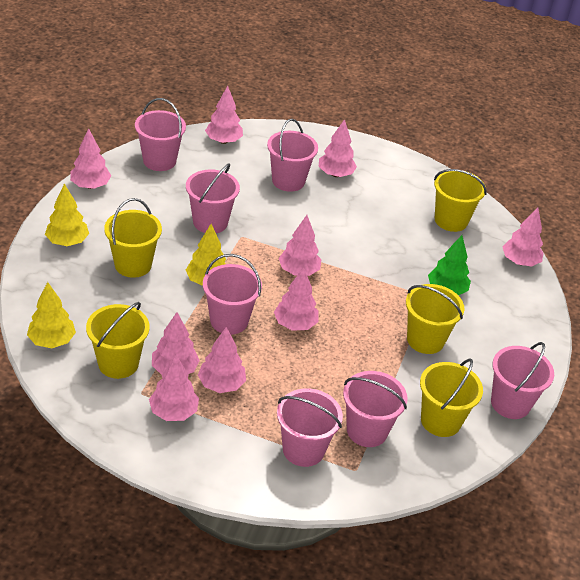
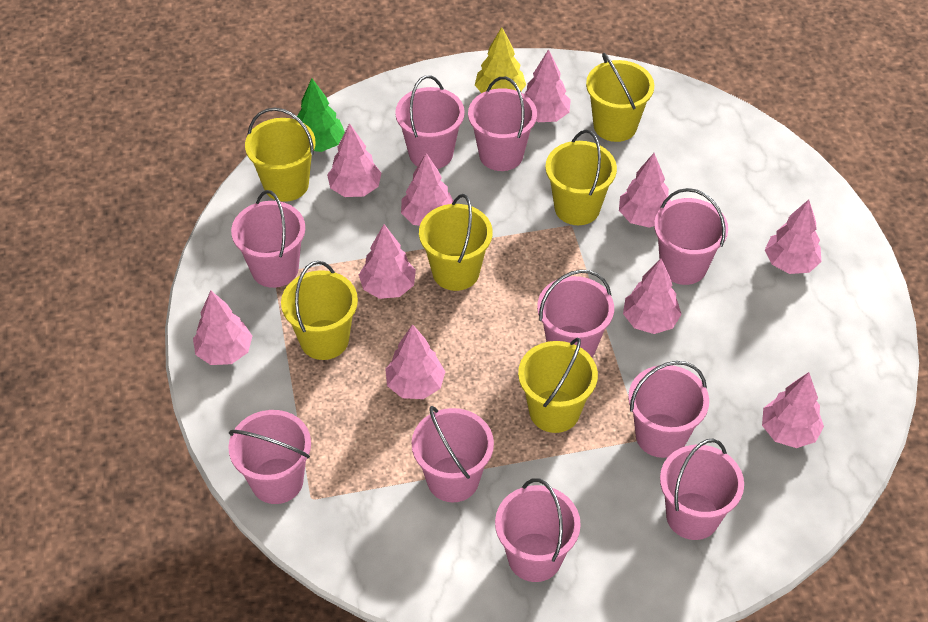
pink bucket: 7 -> 10
pink tree: 9 -> 10
yellow bucket: 5 -> 6
yellow tree: 3 -> 1

